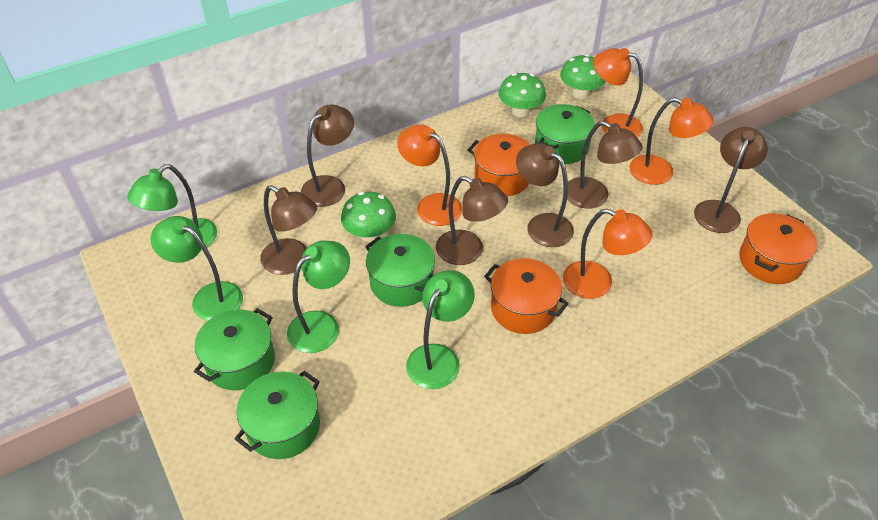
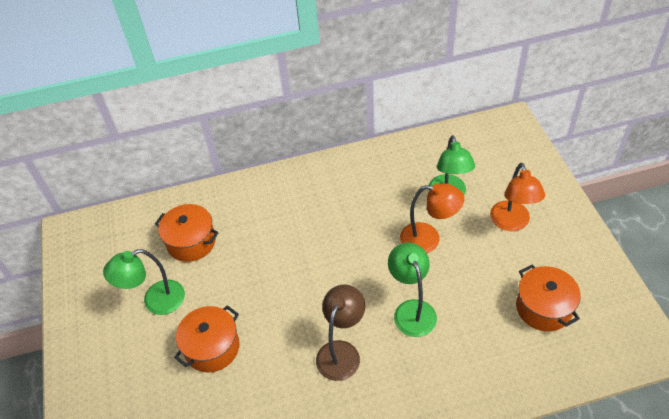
brown lamp: 6 -> 1
green lamp: 4 -> 3
green mushroom: 3 -> 0
green pot: 4 -> 0
orange lamp: 4 -> 2

